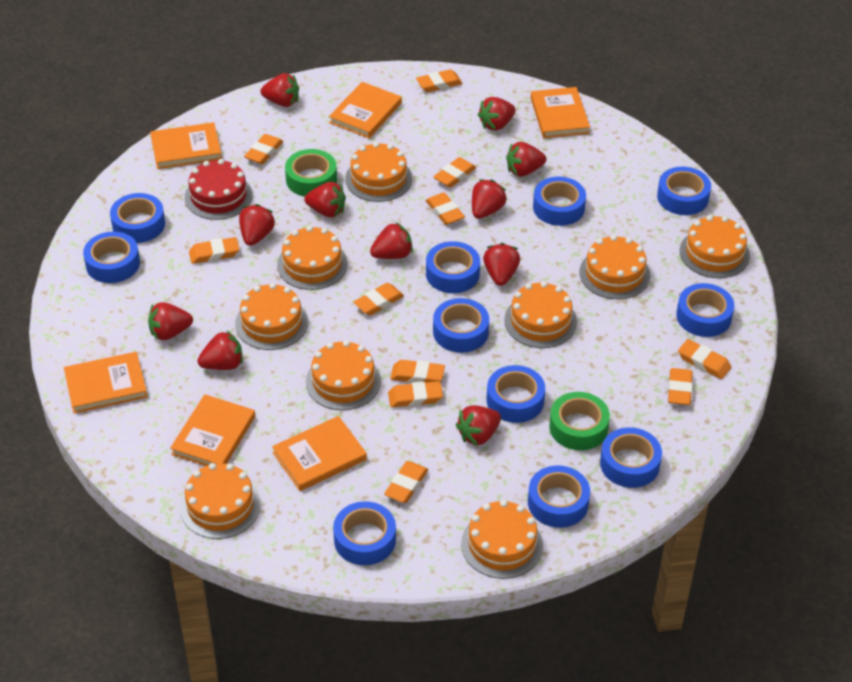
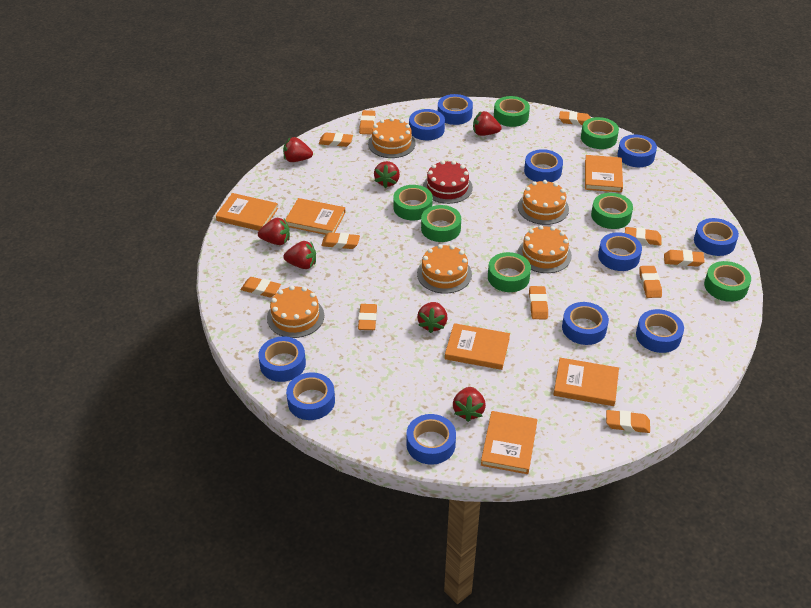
green tape: 2 -> 7
orange cake: 9 -> 5
red strawberry: 11 -> 7

